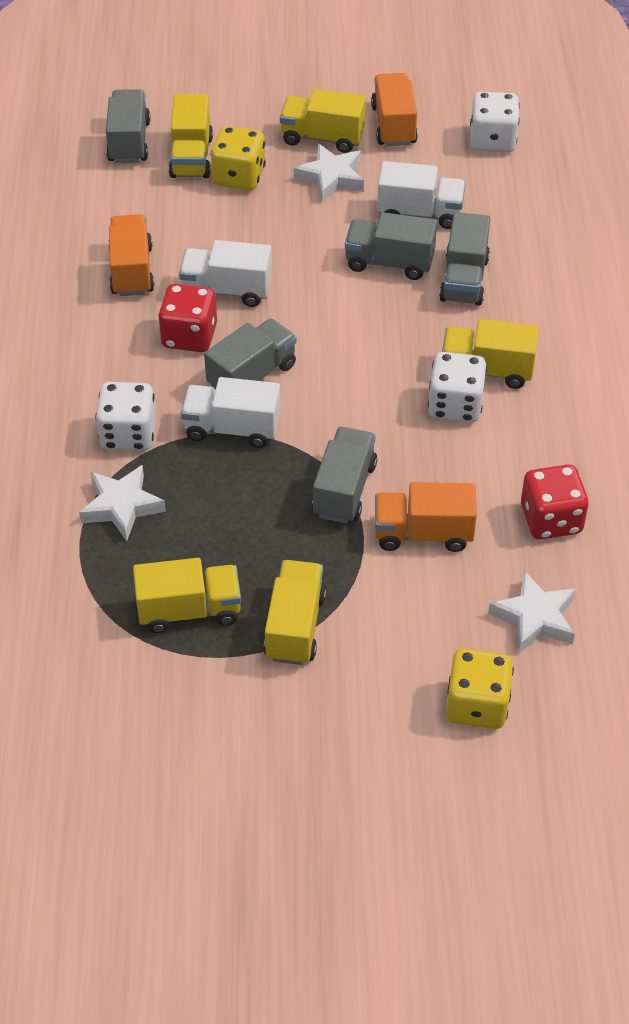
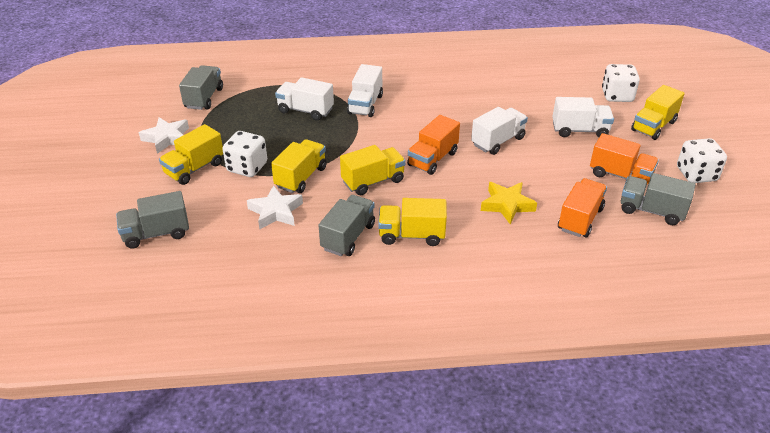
grey truck: 5 -> 4
red dice: 2 -> 0
white star: 3 -> 2
white truck: 3 -> 4
yellow dice: 2 -> 0
yellow star: 0 -> 1

